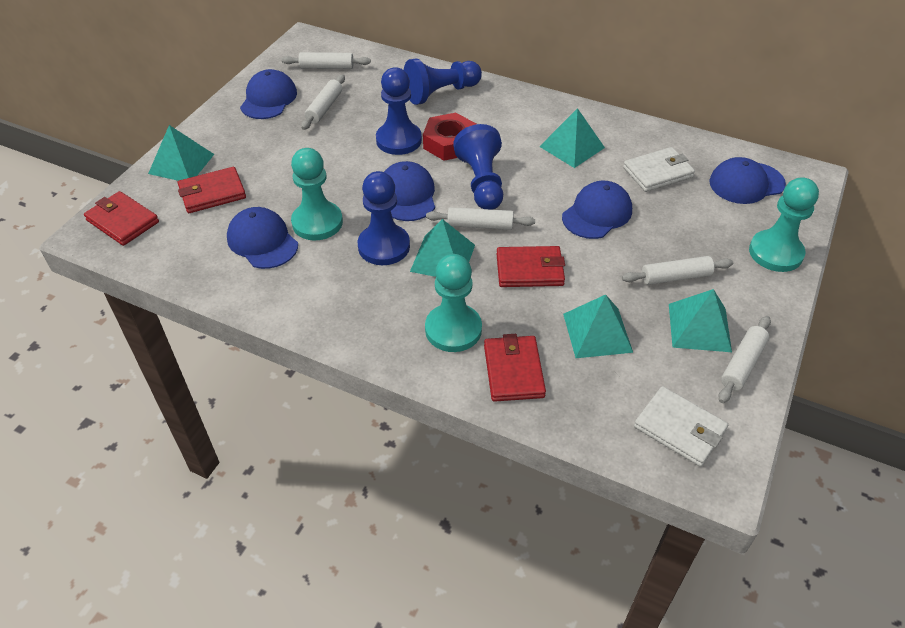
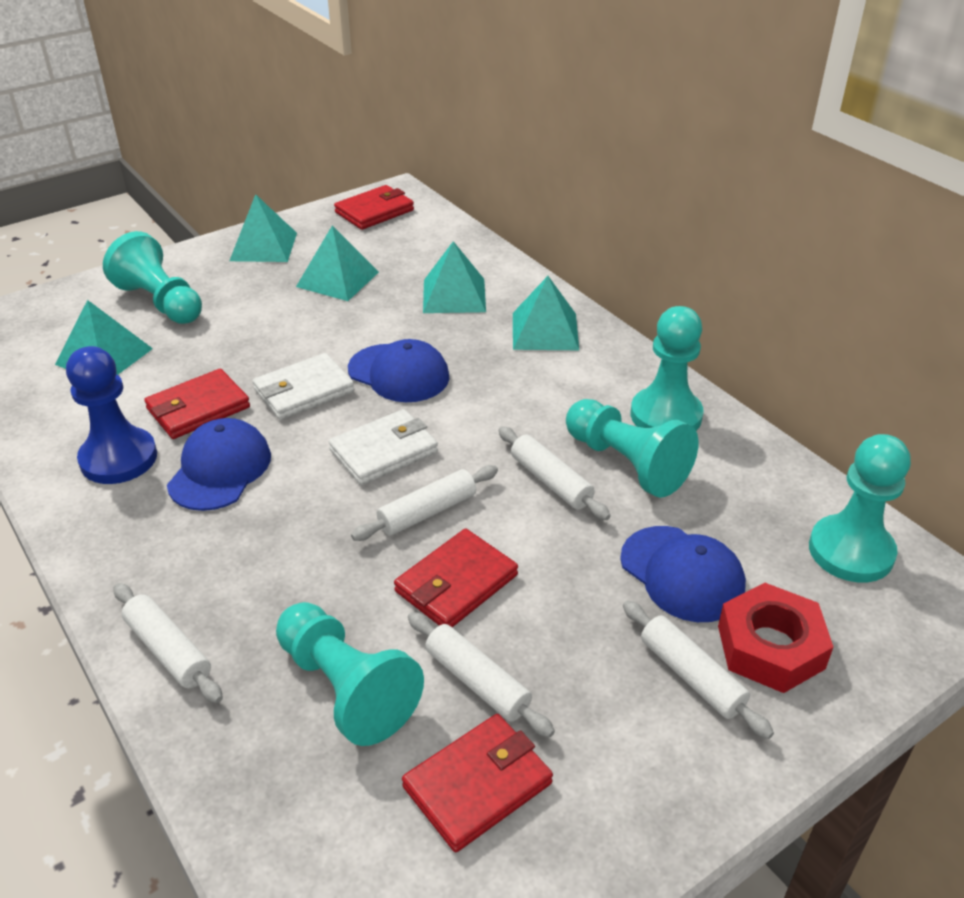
blue cap: 5 -> 3
blue pawn: 4 -> 1
turquoise pawn: 3 -> 5

